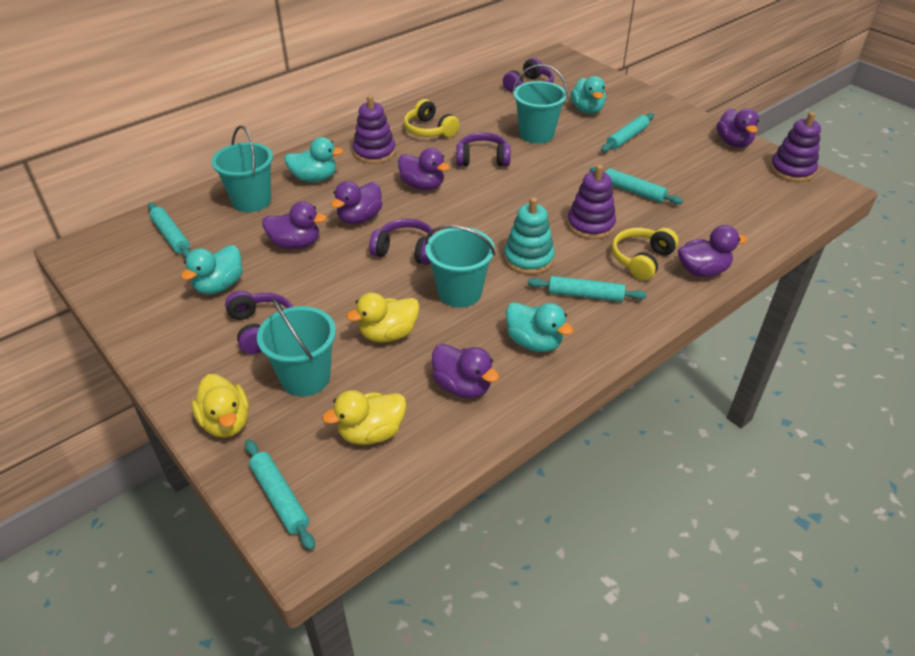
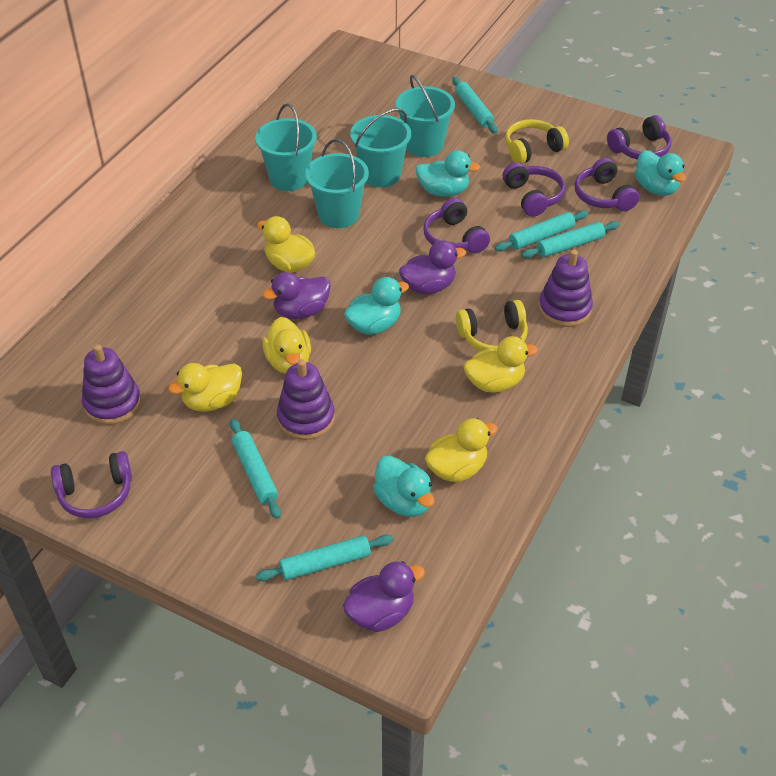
purple duck: 6 -> 3
purple headphones: 4 -> 5
turquoise stacking toy: 1 -> 0
yellow duck: 3 -> 5

